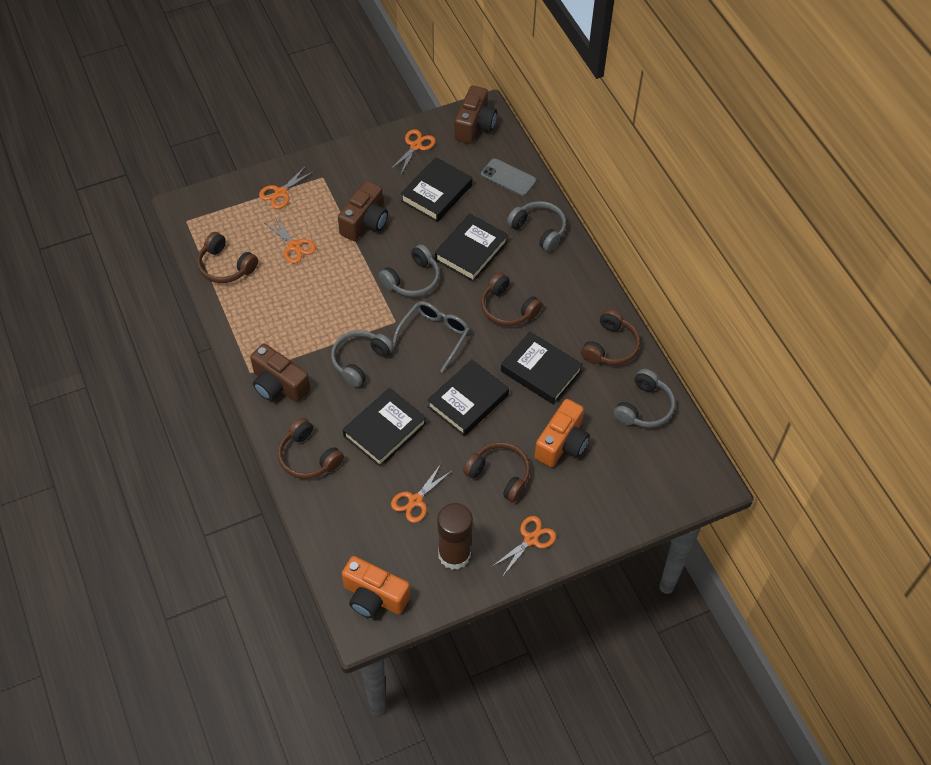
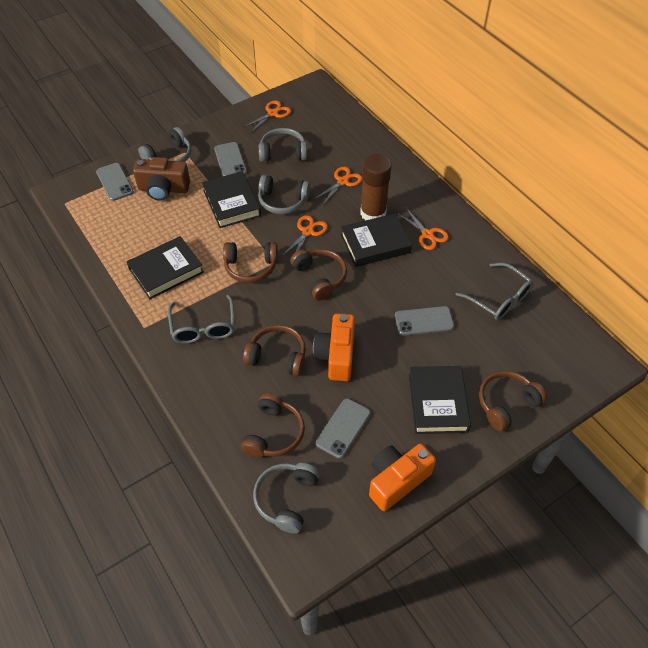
black book: 5 -> 4
brown camera: 3 -> 1
grey glasses: 1 -> 2
grey phone: 1 -> 4
orange scissors: 5 -> 4

